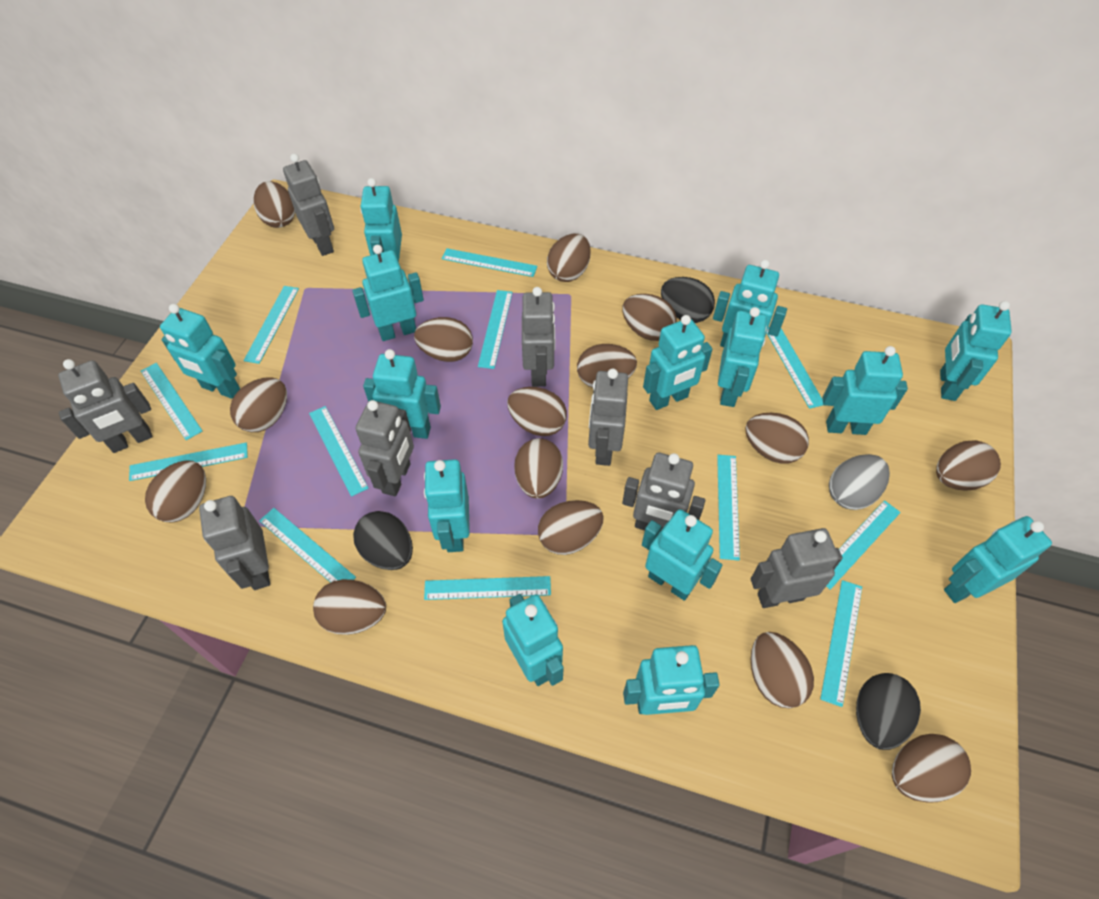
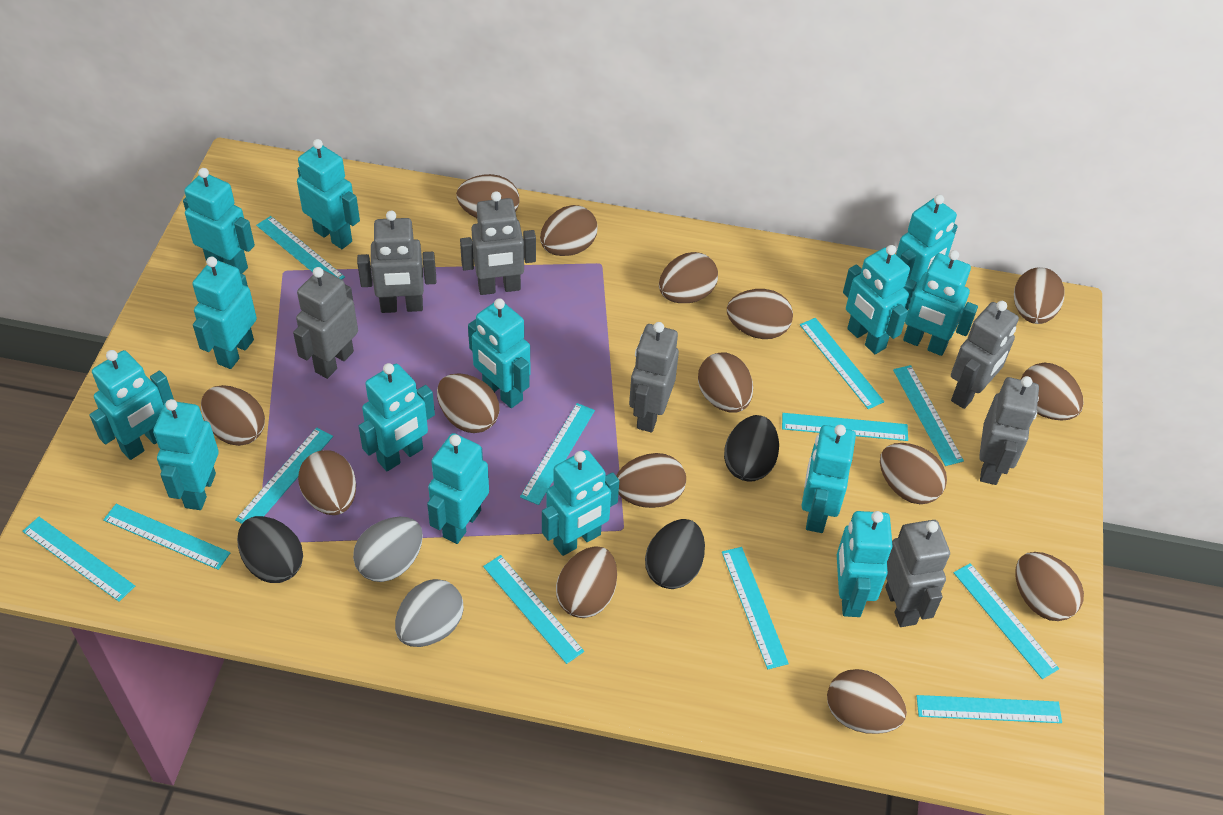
grey egg: 1 -> 2
grey robot: 8 -> 7

